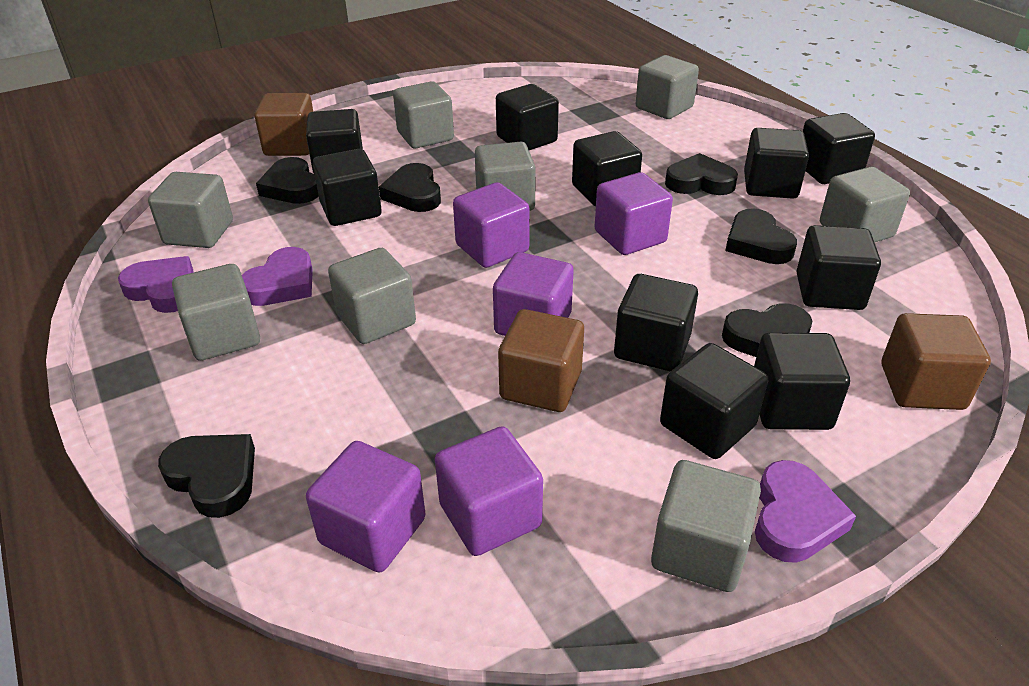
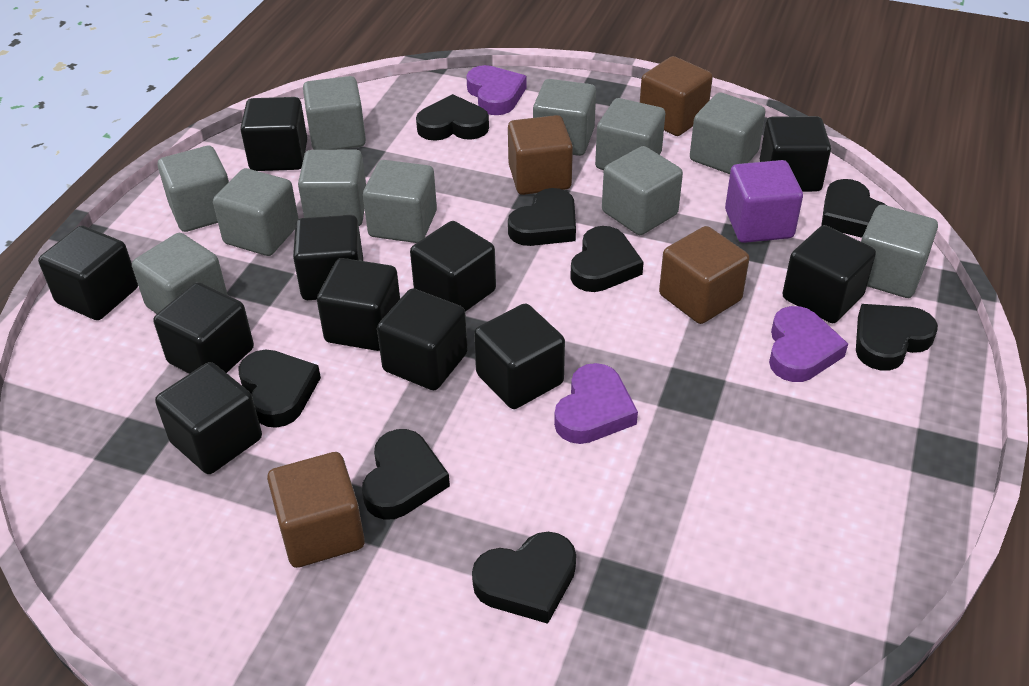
black cube: 10 -> 11
black heart: 6 -> 8
brown cube: 3 -> 4
grey cube: 8 -> 11
purple cube: 5 -> 1

